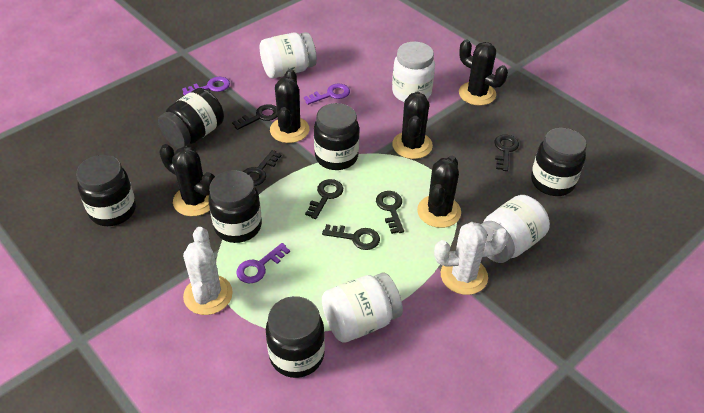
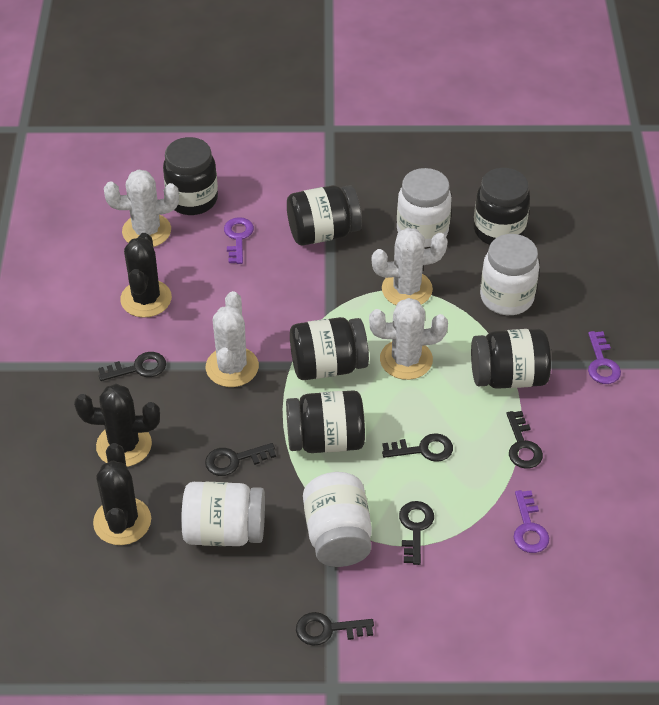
black cactus: 5 -> 3
white cactus: 2 -> 4

